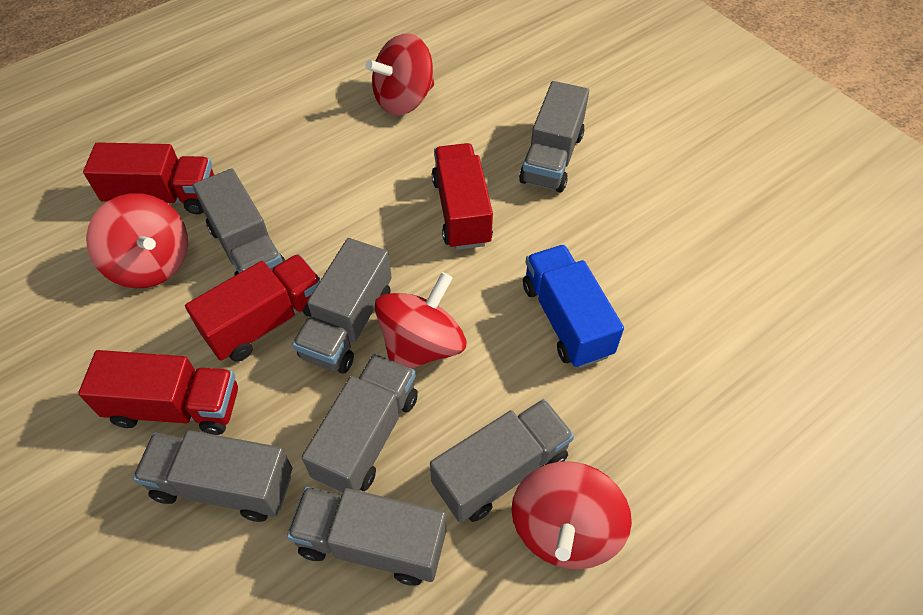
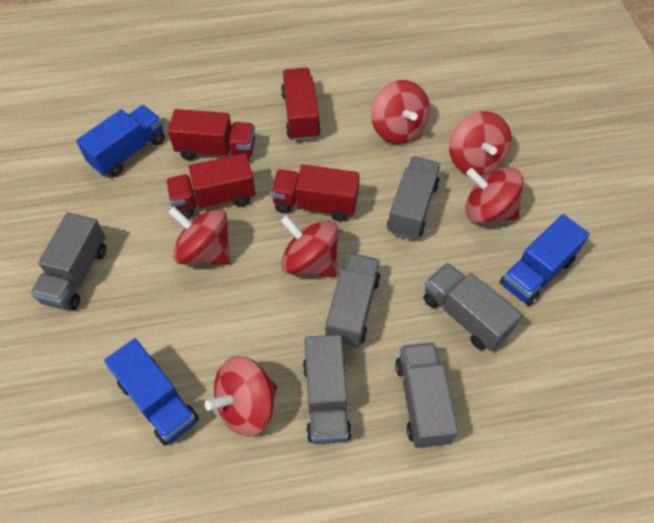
blue truck: 1 -> 3
grey truck: 7 -> 6
red spinning top: 4 -> 6

